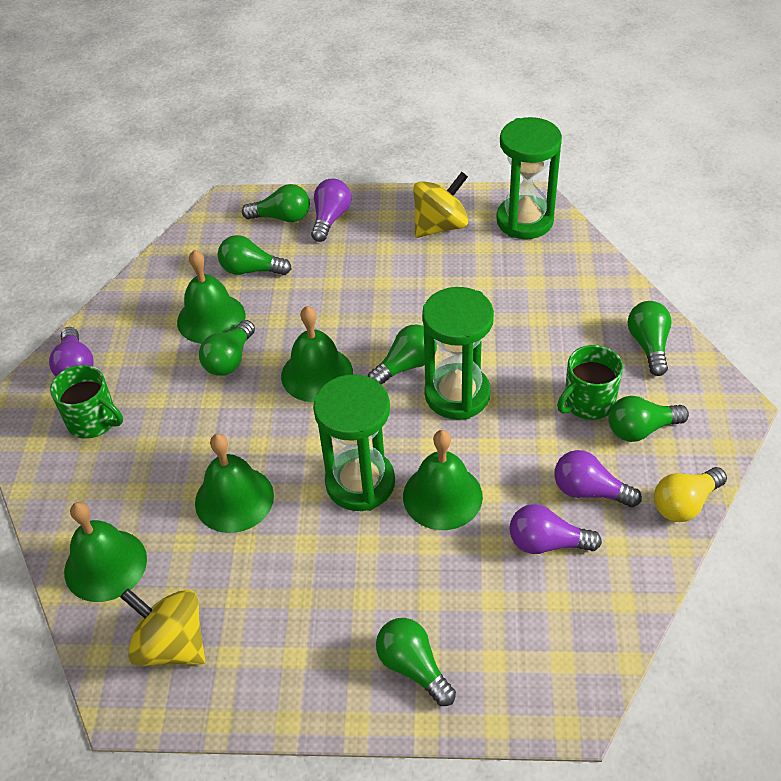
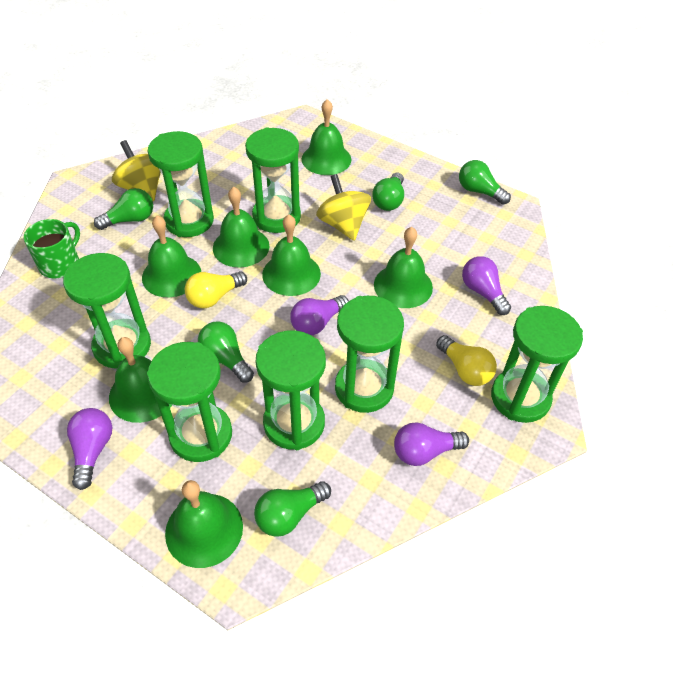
green bell: 5 -> 7
green hourglass: 3 -> 7
green light bulb: 7 -> 5
green mug: 2 -> 1
yellow light bulb: 1 -> 2

